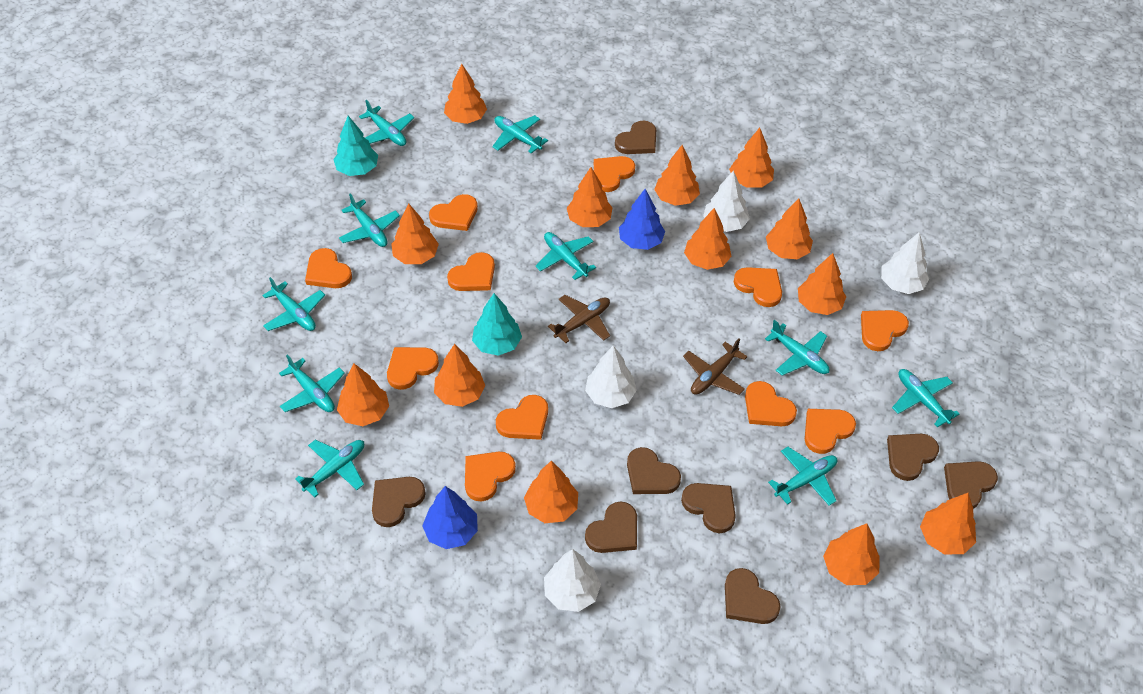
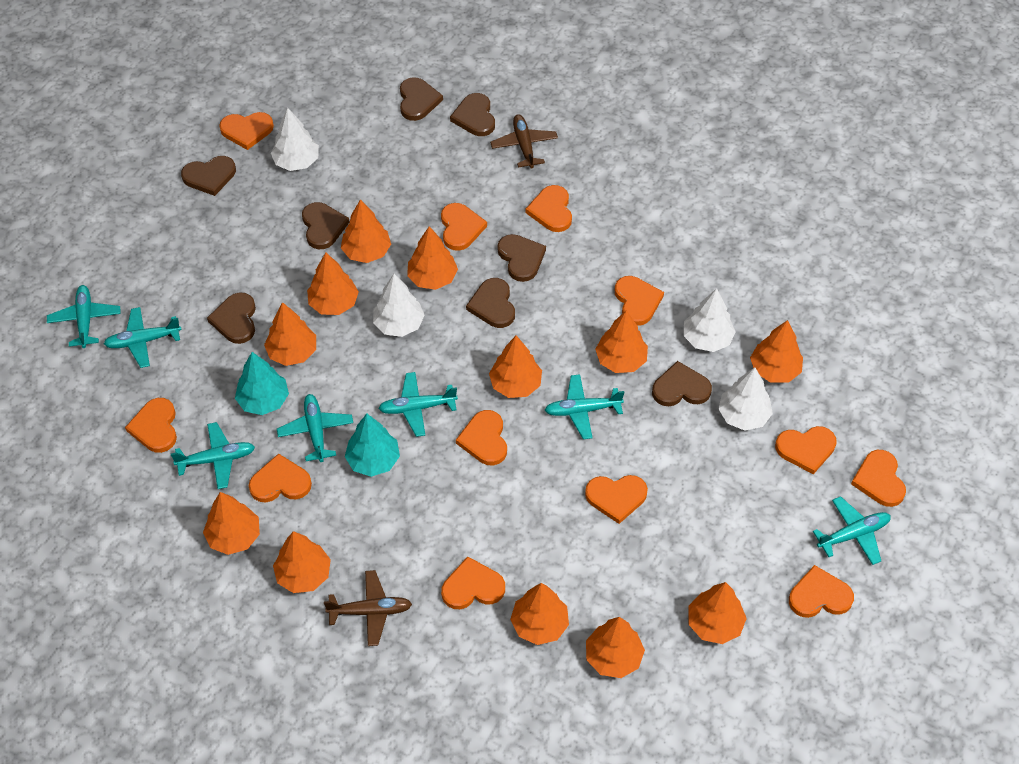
blue tree: 2 -> 0
orange heart: 11 -> 12
orange tree: 13 -> 12
turquoise plane: 10 -> 7

